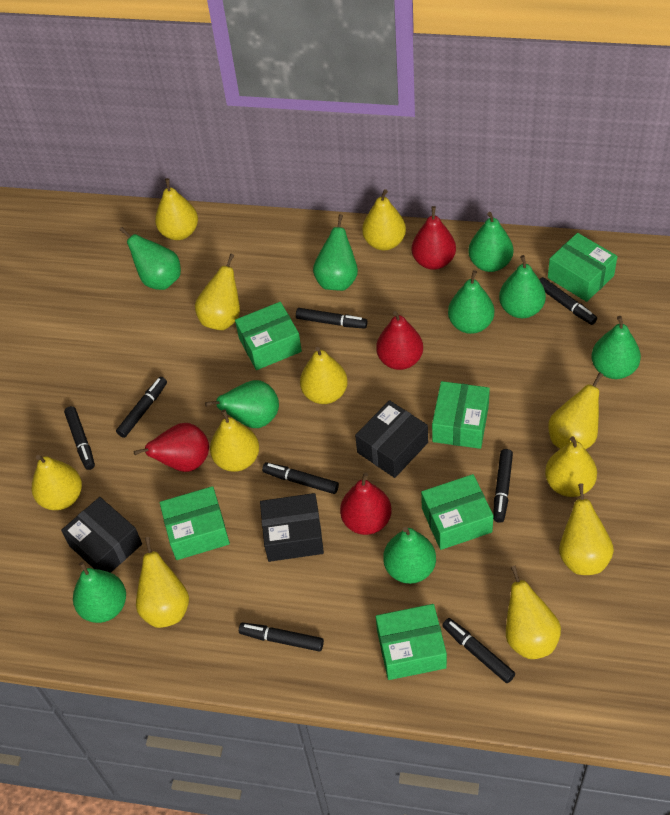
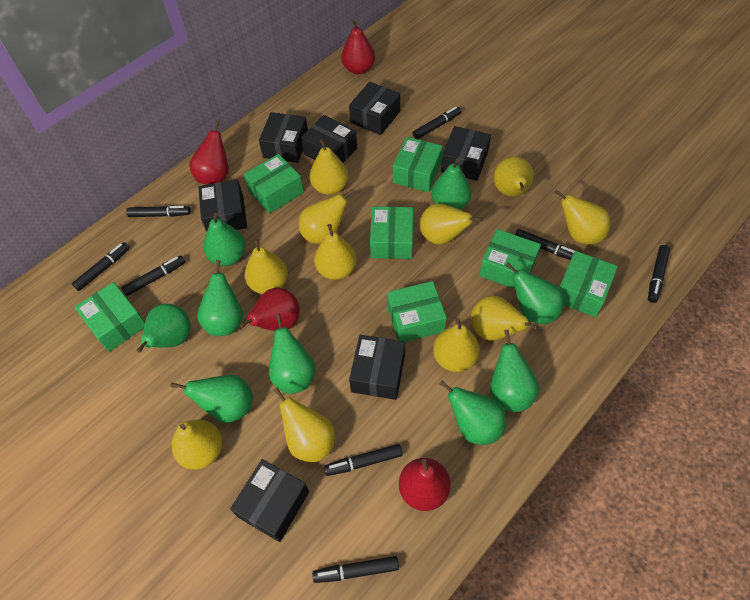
black box: 3 -> 7
green box: 6 -> 7

